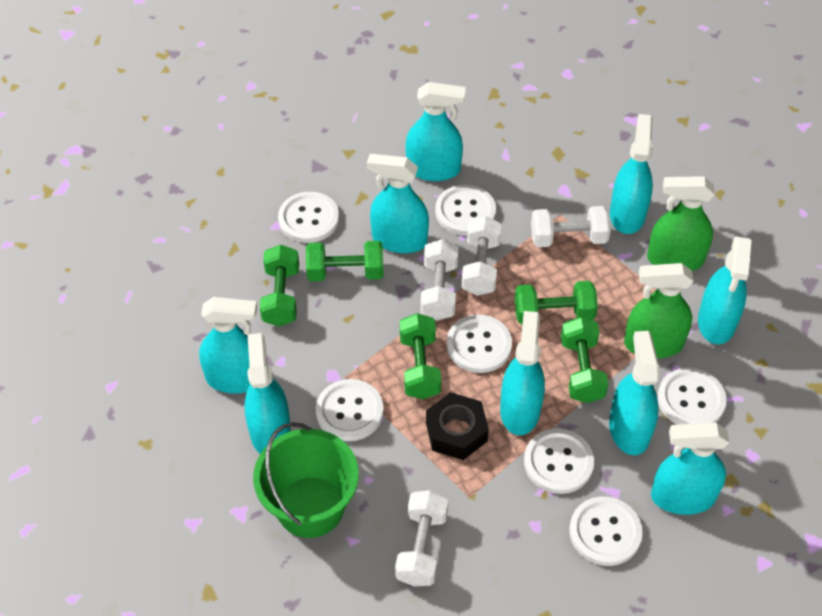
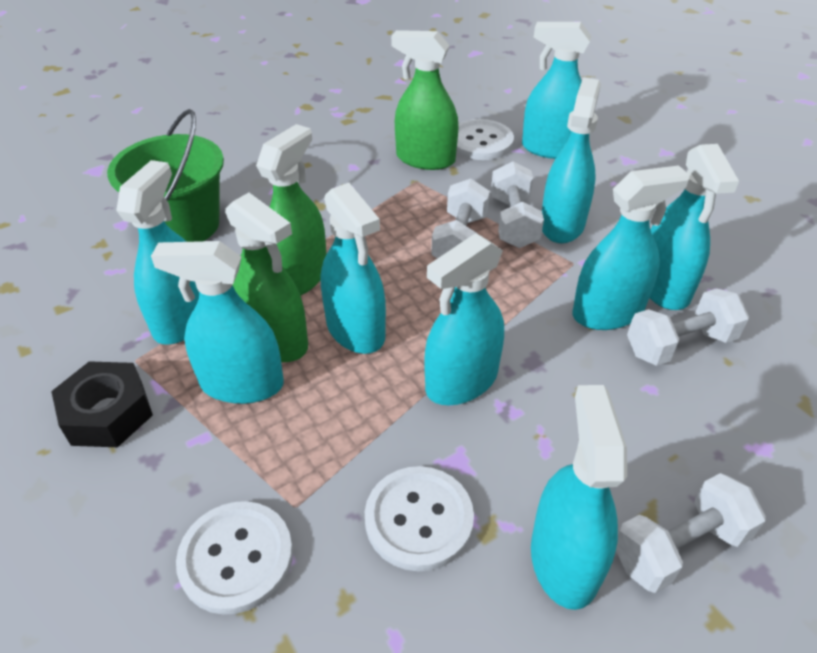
green dumbbell: 5 -> 0
green spray bottle: 2 -> 3
white button: 7 -> 3

